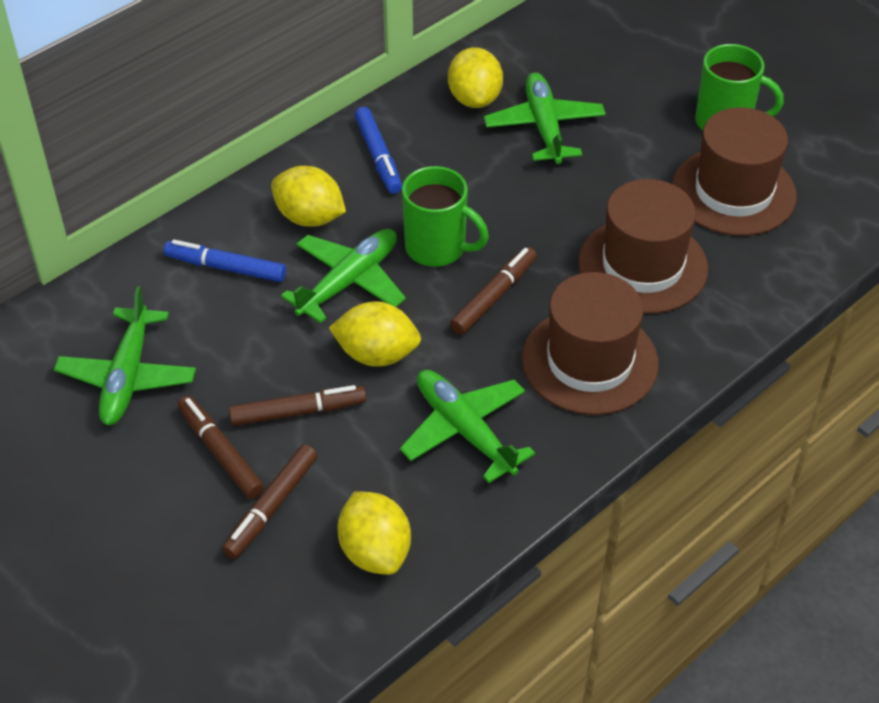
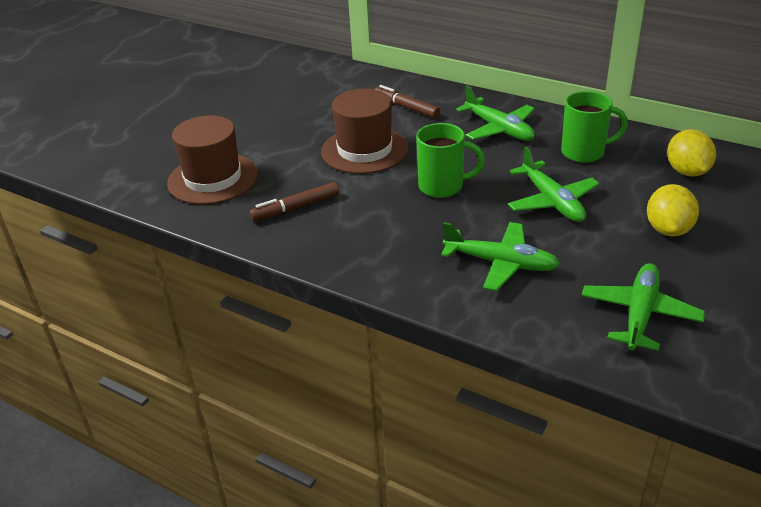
blue marker: 2 -> 0
brown hat: 3 -> 2
brown marker: 4 -> 2
yellow lemon: 4 -> 2

